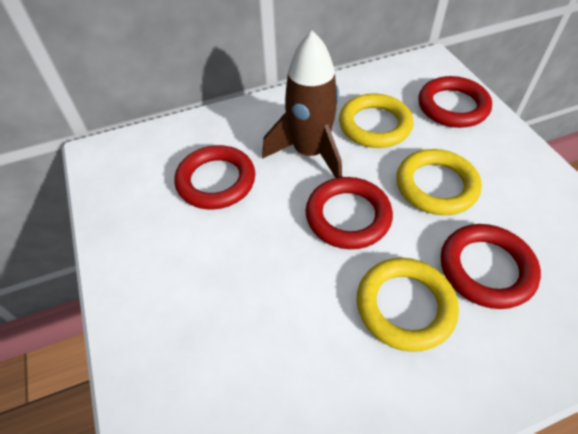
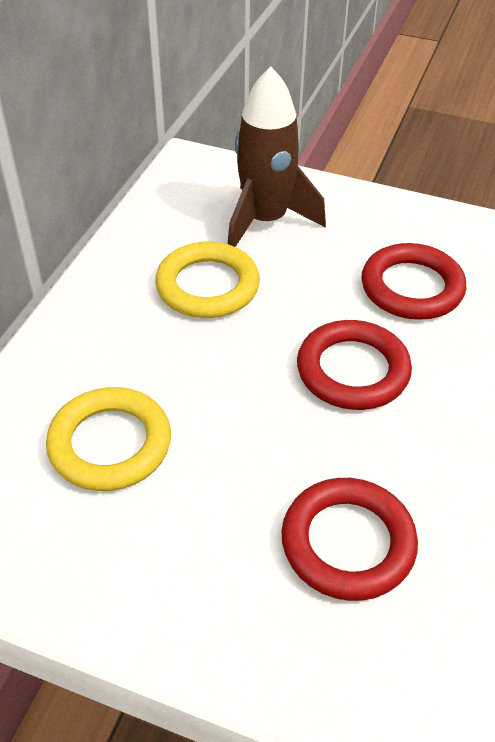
red ring: 4 -> 3
yellow ring: 3 -> 2

